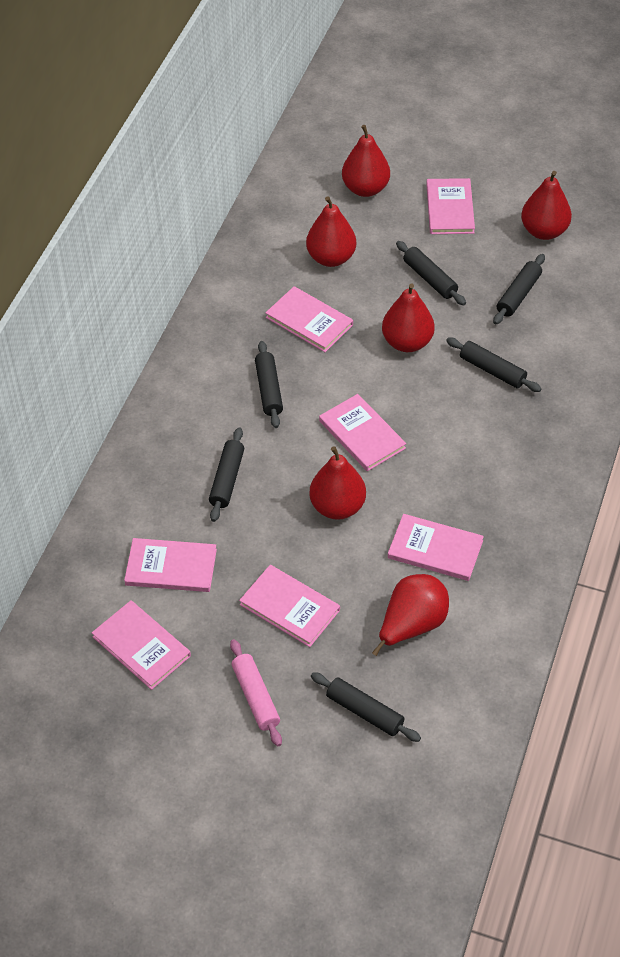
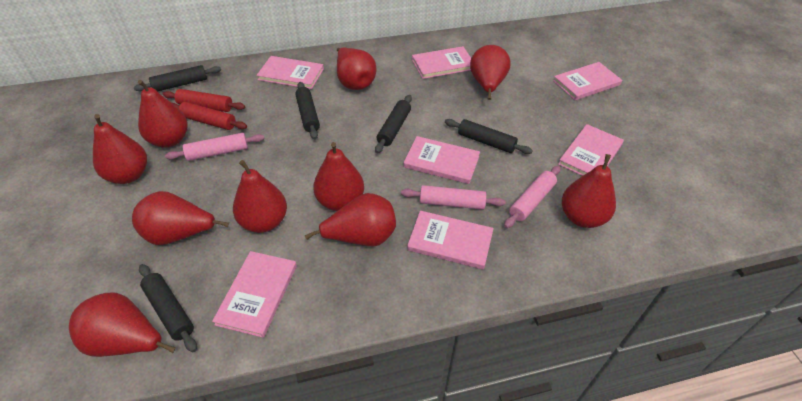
black rolling pin: 6 -> 5
pink rolling pin: 1 -> 3
red pear: 6 -> 10
red rolling pin: 0 -> 2

